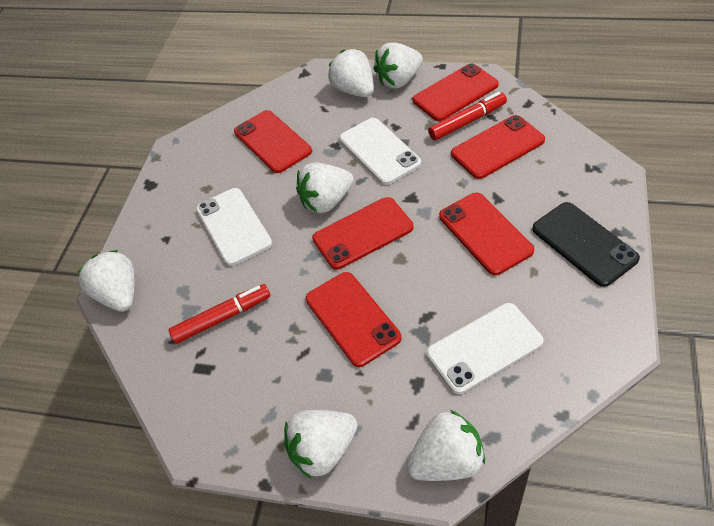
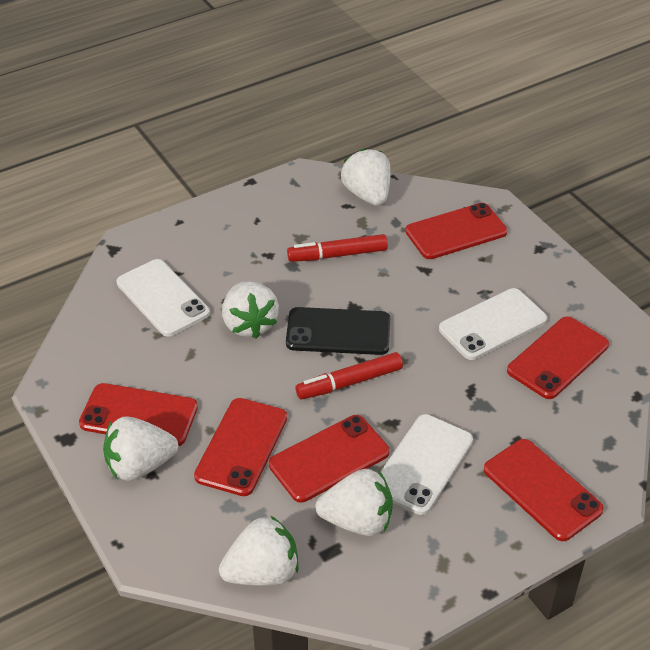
white strawberry: 6 -> 5

